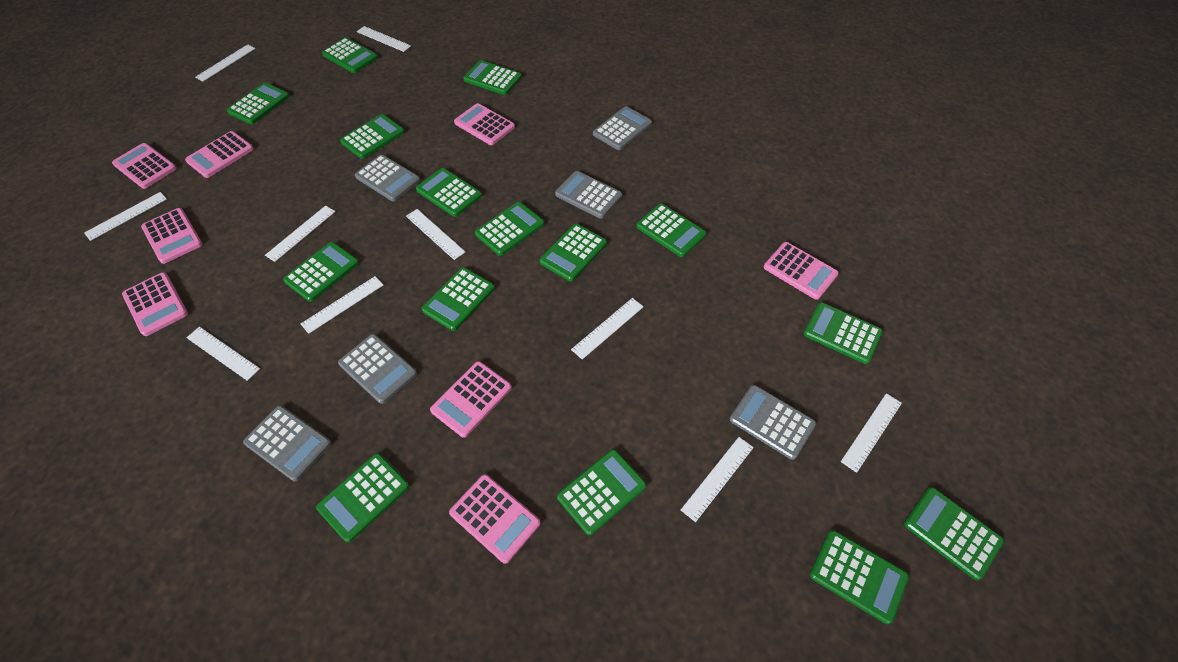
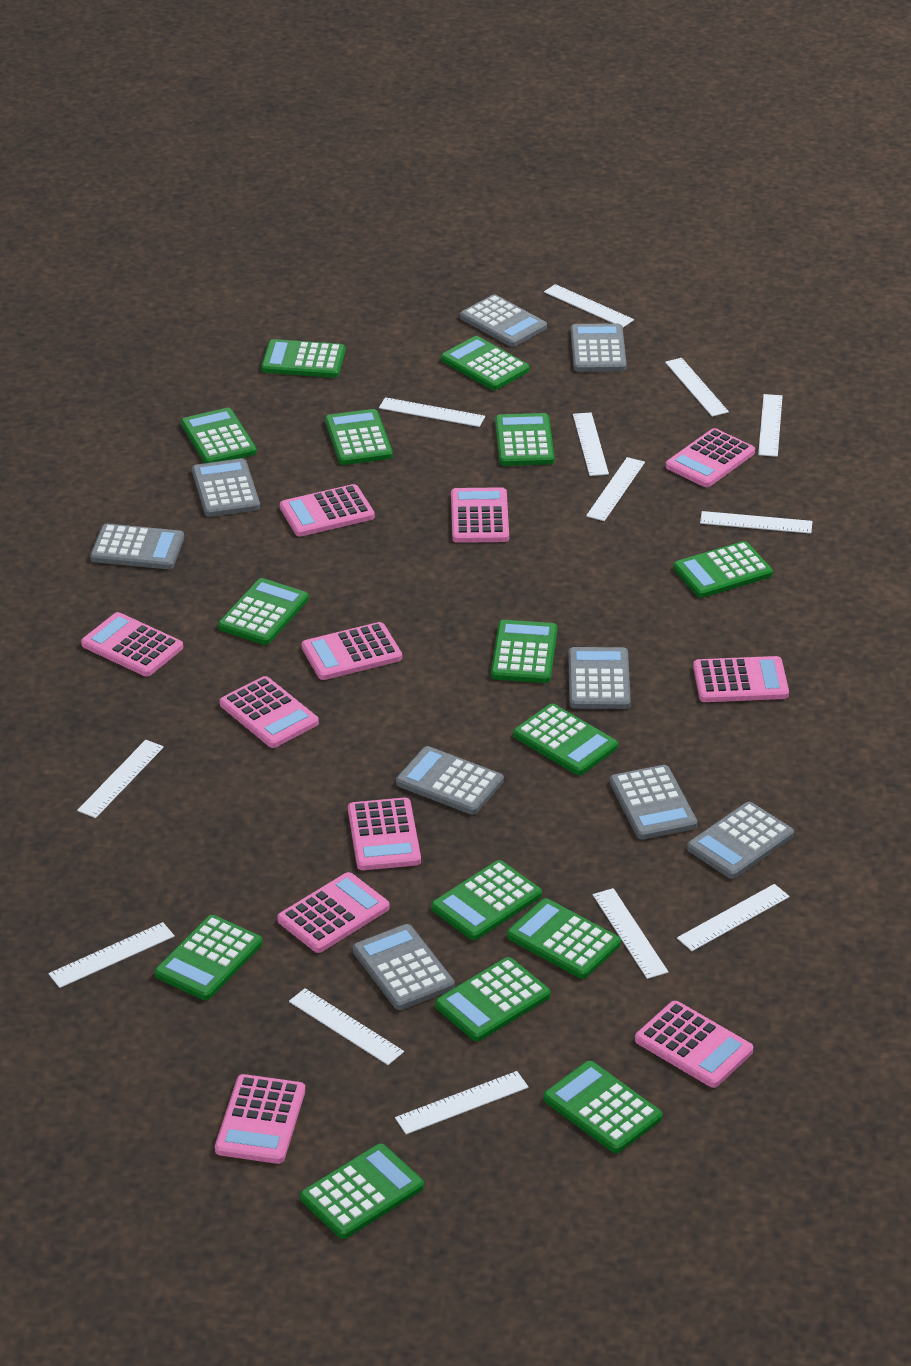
grey calculator: 6 -> 9
pink calculator: 8 -> 11
white ruler: 10 -> 13

